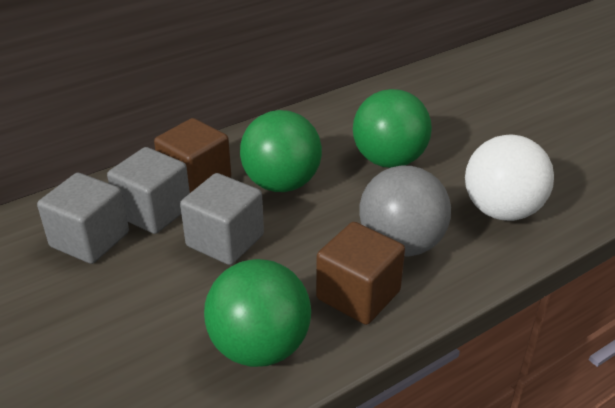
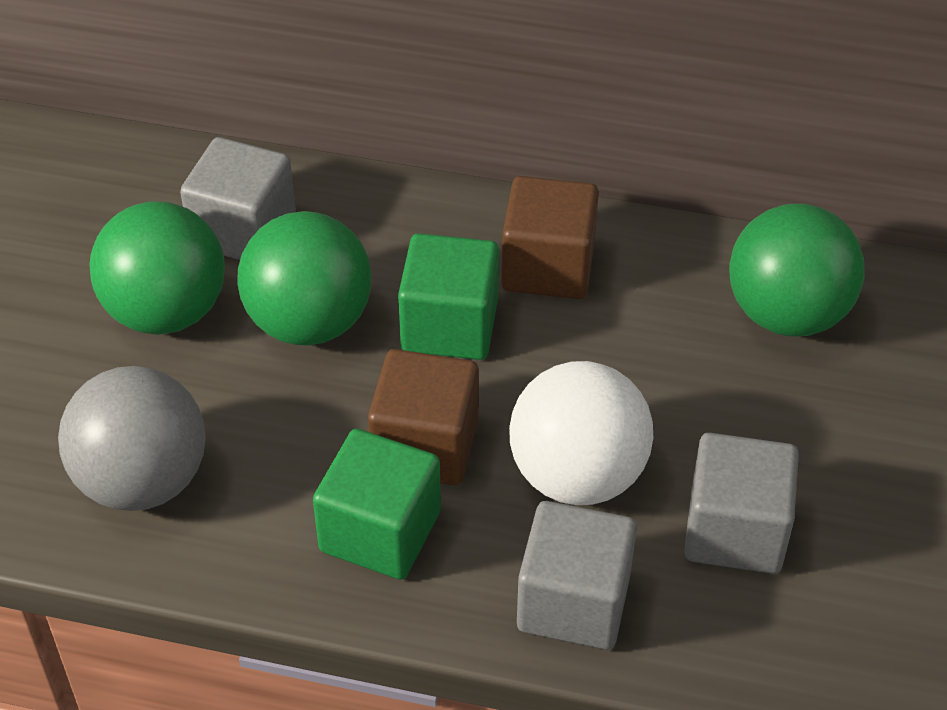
green cube: 0 -> 2

